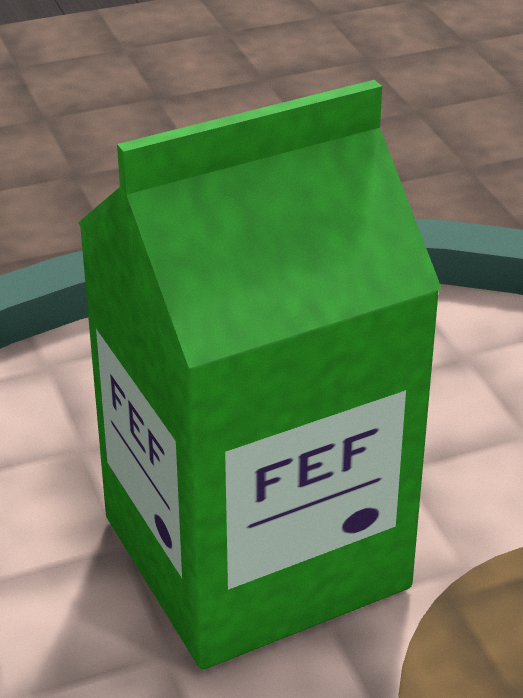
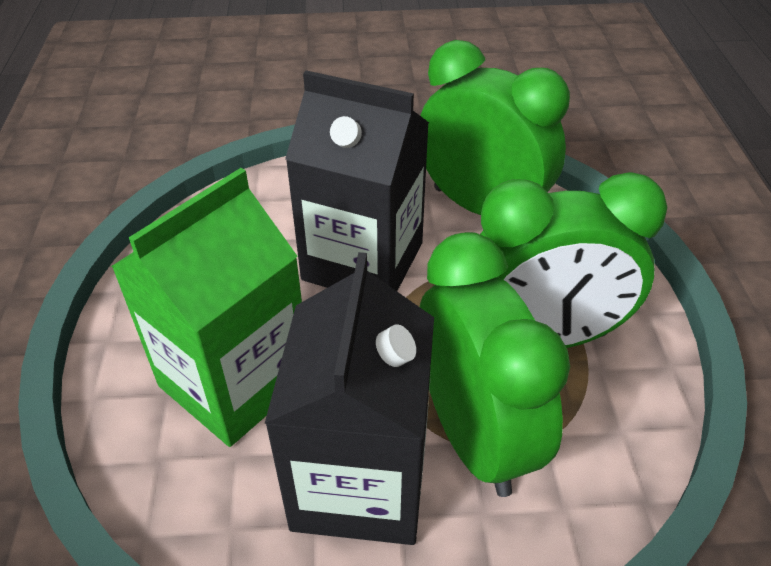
black carton: 0 -> 2
green clock: 0 -> 3

